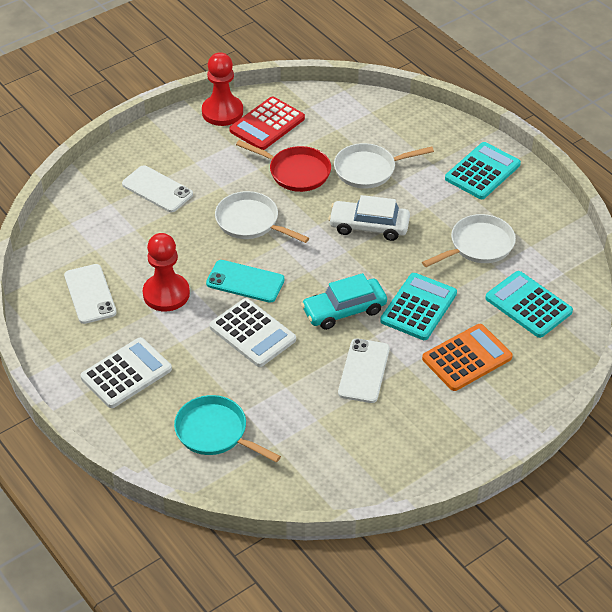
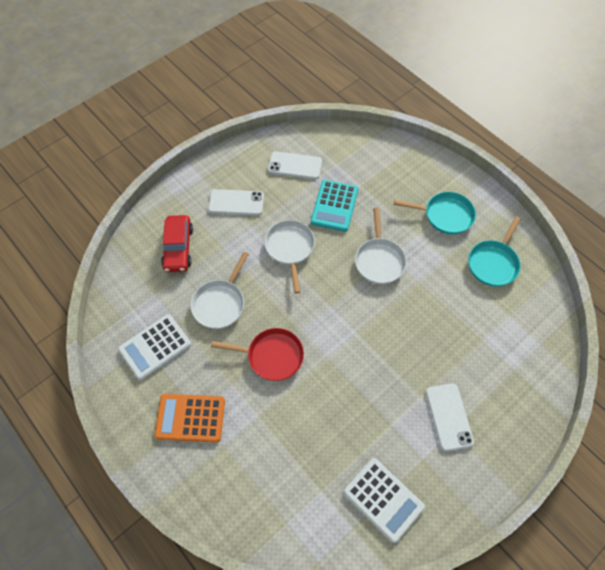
red calculator: 1 -> 0
red car: 0 -> 1
red pawn: 2 -> 0
turquoise calculator: 3 -> 1
turquoise car: 1 -> 0
turquoise pan: 1 -> 2
turquoise phone: 1 -> 0
white car: 1 -> 0

